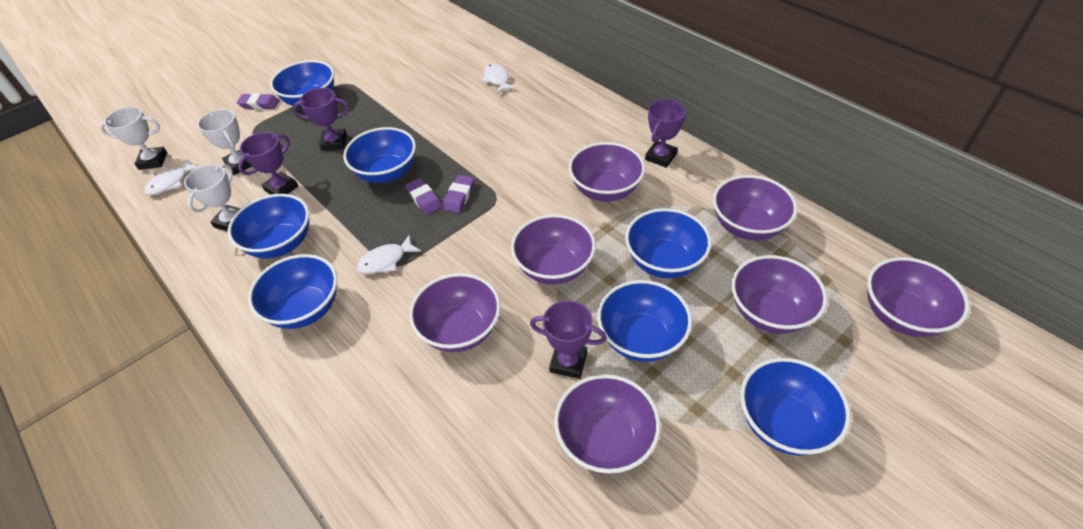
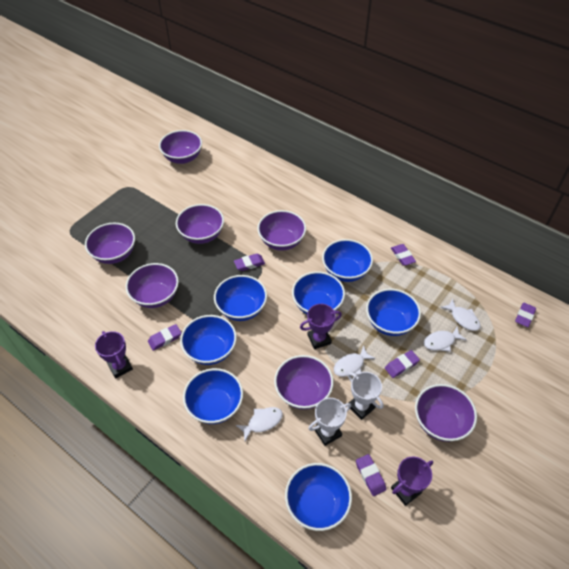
purple eraser: 3 -> 6
purple trophy: 4 -> 3
white fish: 3 -> 4
white trophy: 3 -> 2

